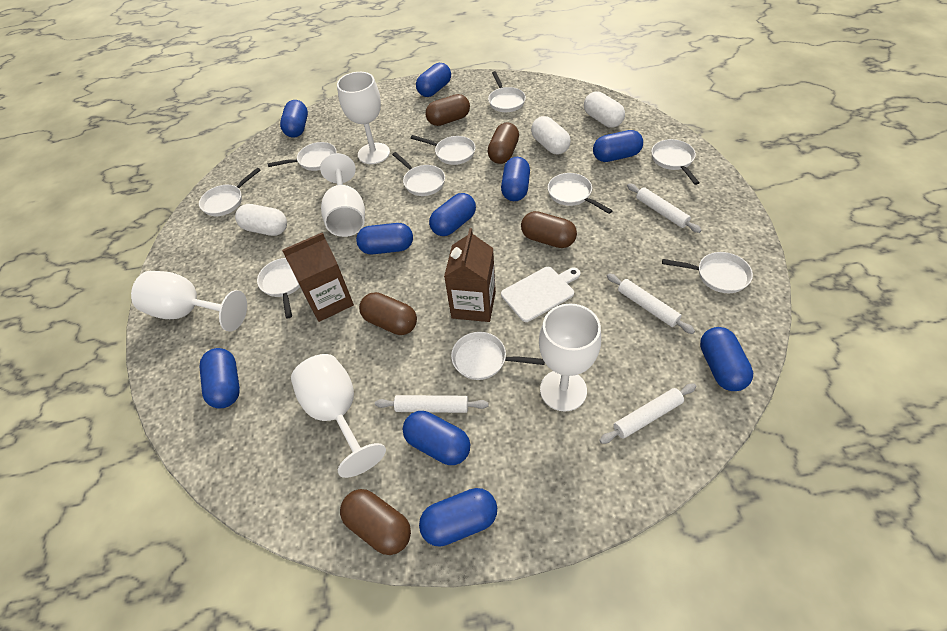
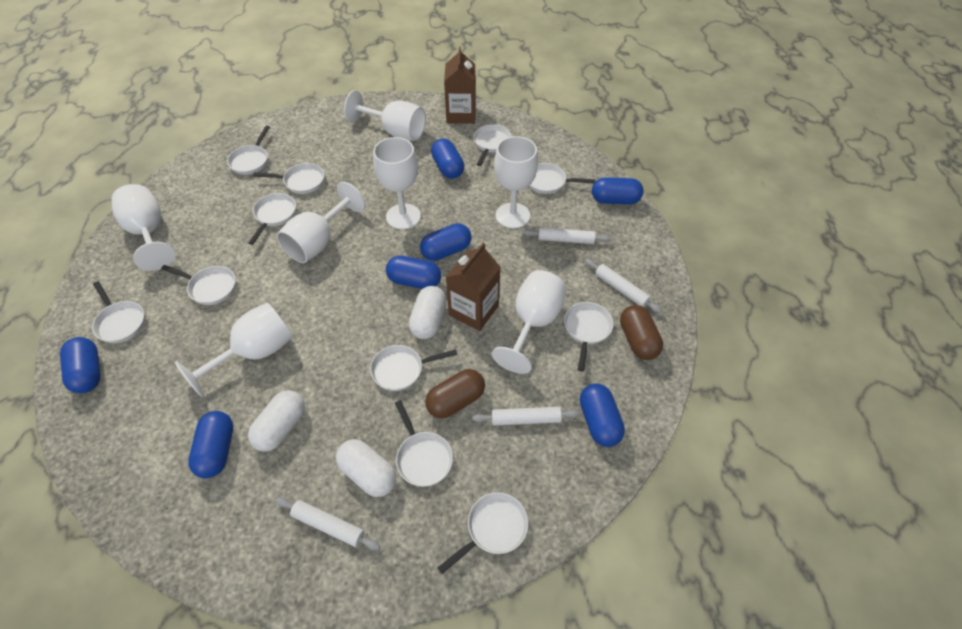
blue capsule: 10 -> 7
brown capsule: 5 -> 2
white cutting board: 1 -> 0
white goblet: 5 -> 7
white pan: 10 -> 11

